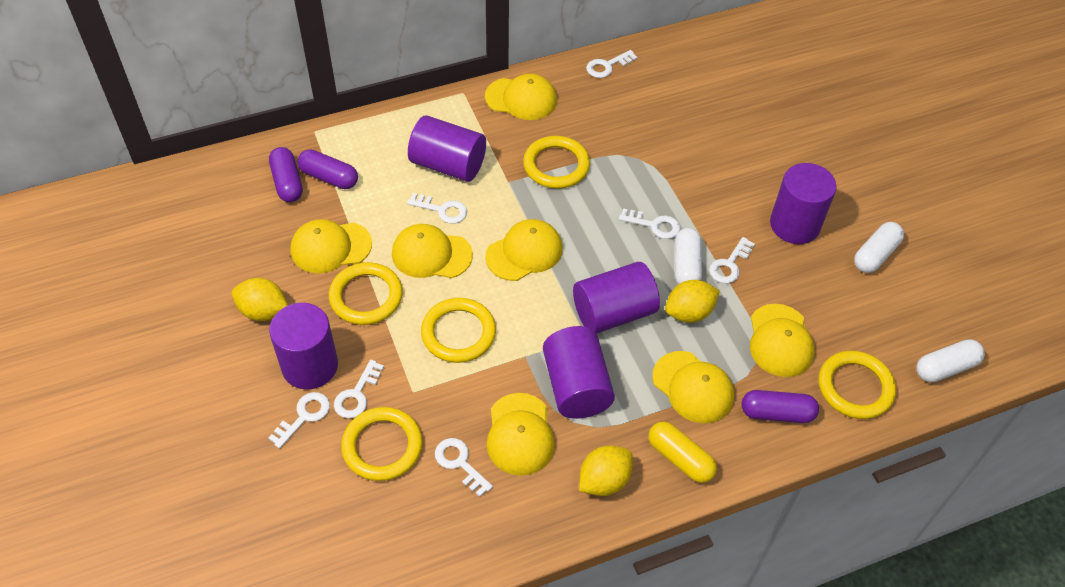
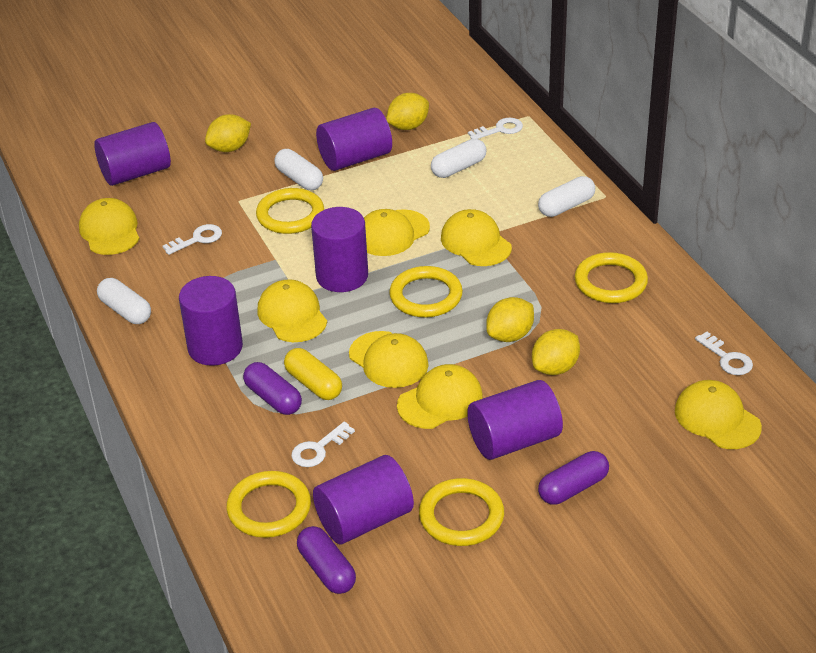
purple cylinder: 5 -> 6
white capsule: 3 -> 4
white key: 7 -> 4
yellow lemon: 3 -> 4

